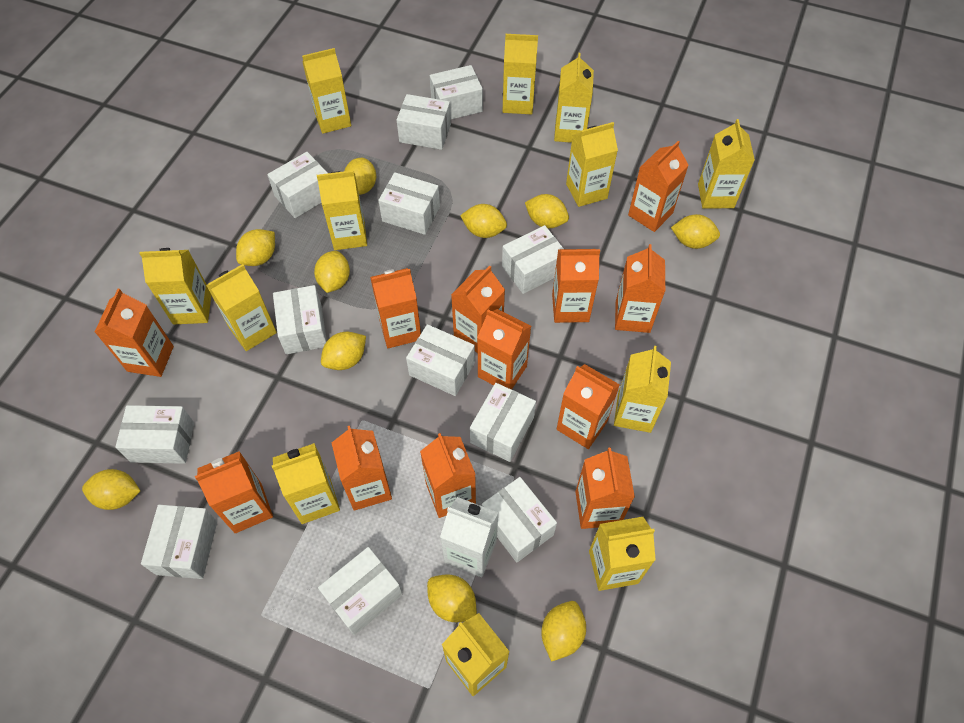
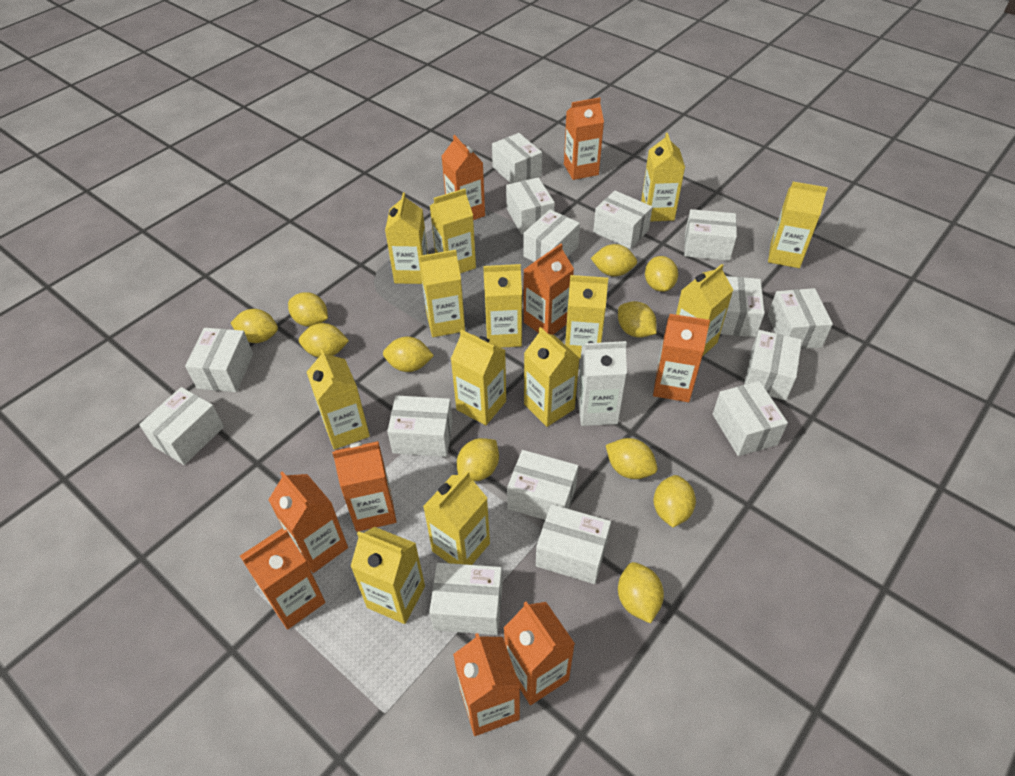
orange carton: 12 -> 9
white box: 12 -> 15
yellow carton: 12 -> 13
yellow lemon: 10 -> 11

